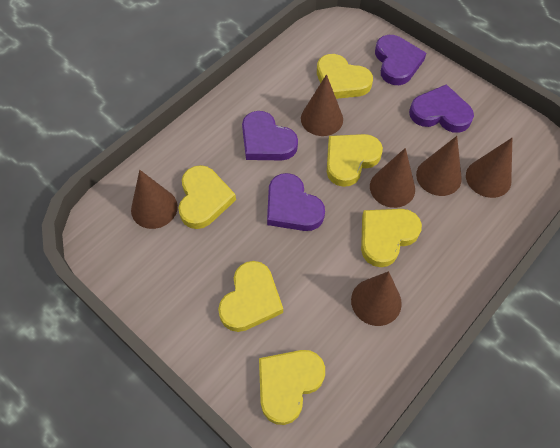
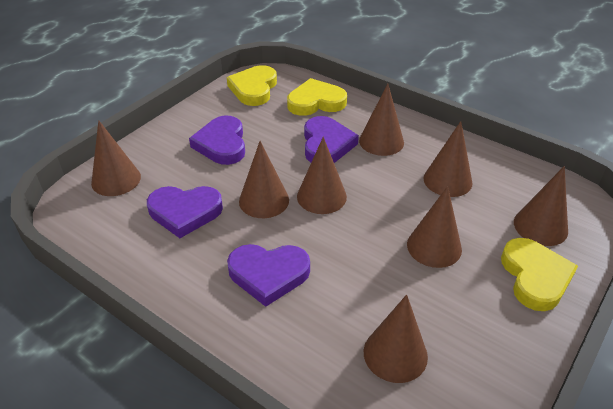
brown cone: 6 -> 8
yellow heart: 6 -> 3

